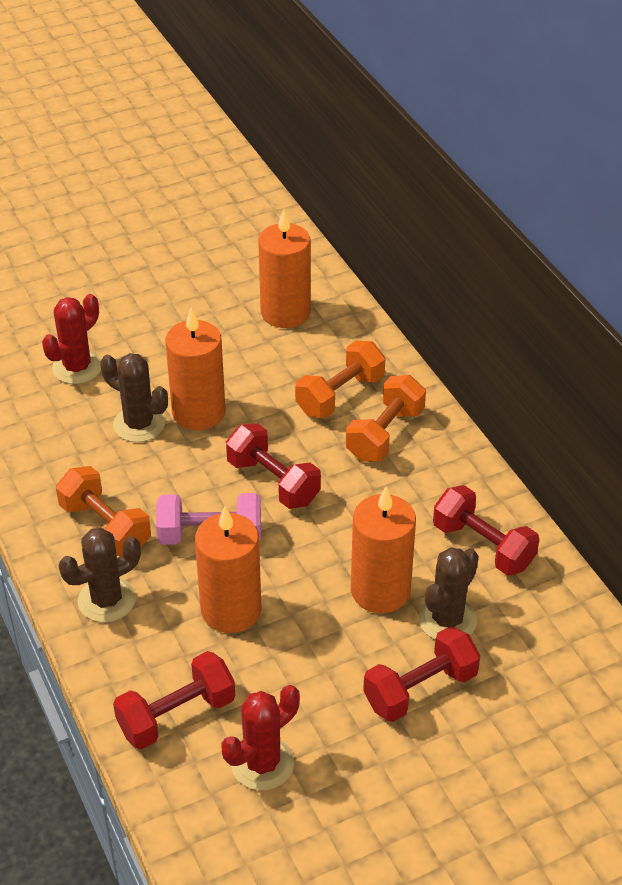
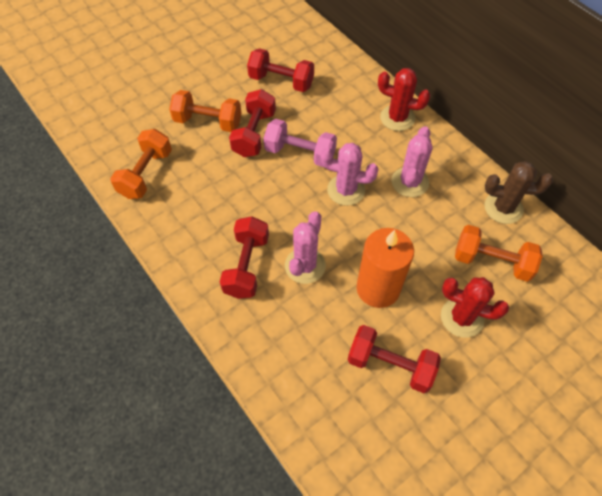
brown cactus: 3 -> 1
orange candle: 4 -> 1
pink cactus: 0 -> 3

